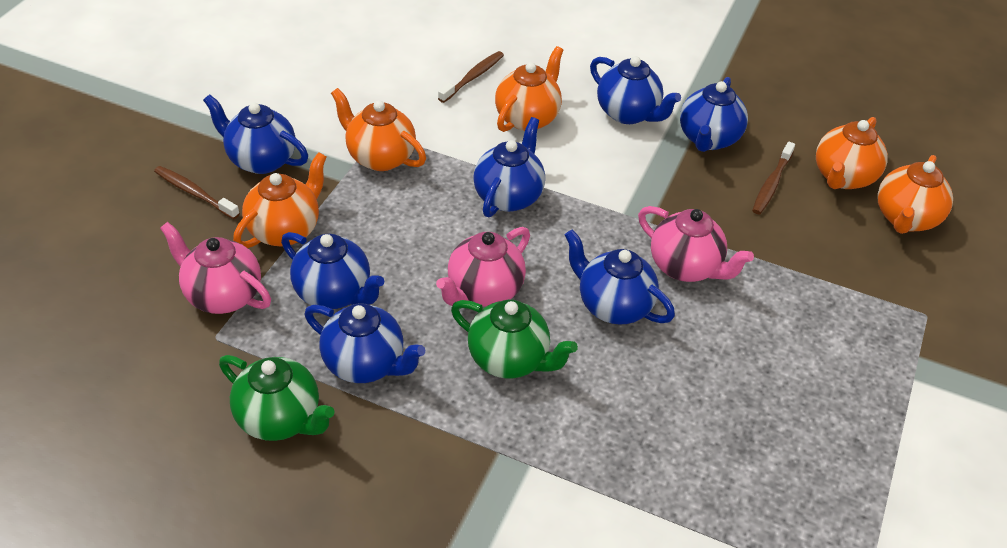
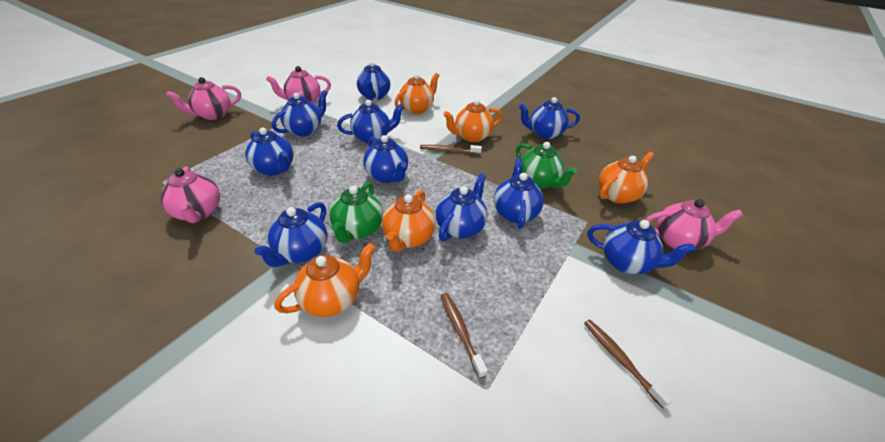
blue teapot: 7 -> 10
pink teapot: 3 -> 4

